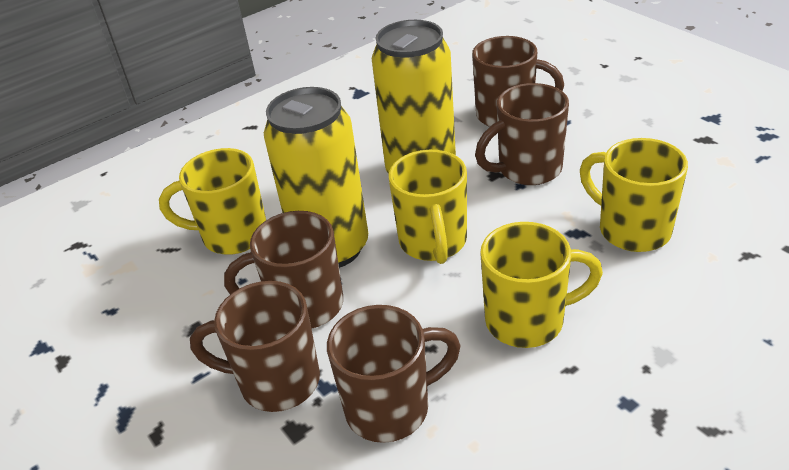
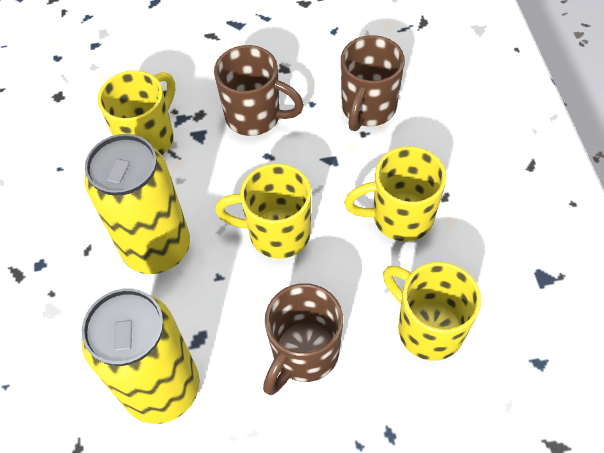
brown mug: 5 -> 3

